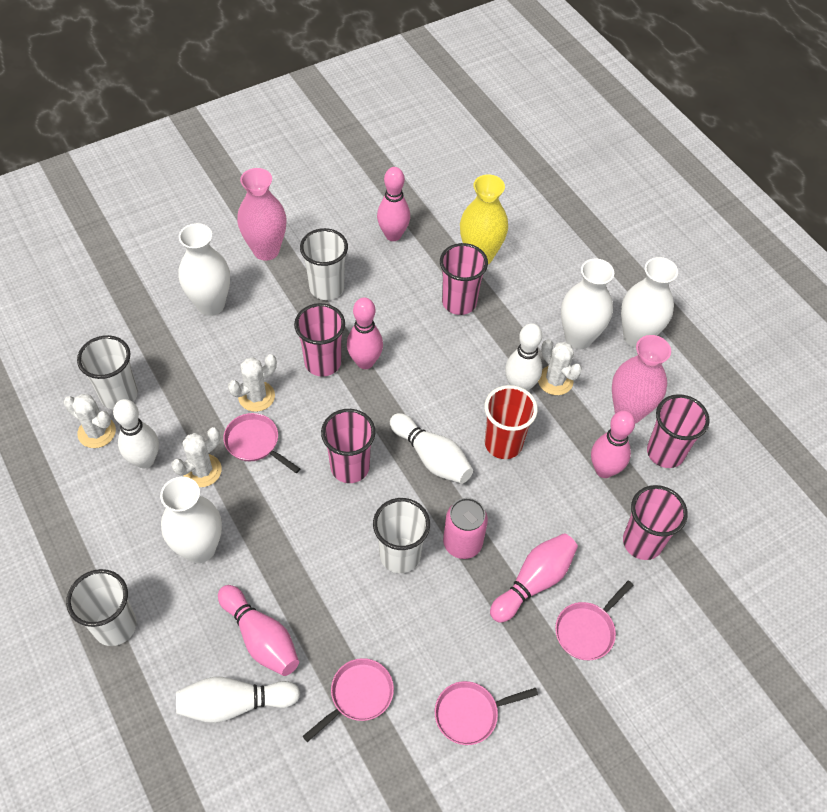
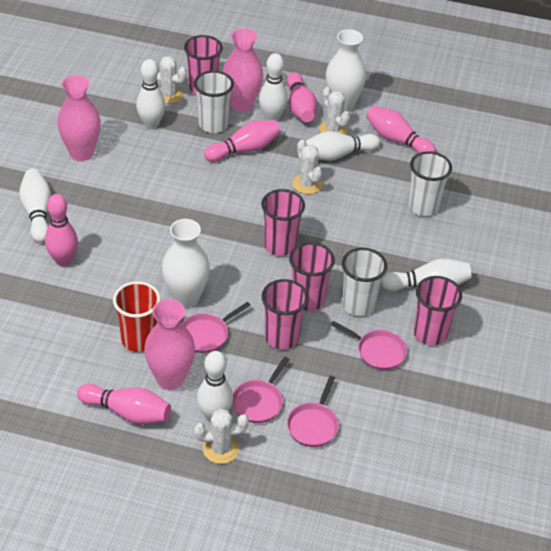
pink can: 1 -> 0
pink vase: 2 -> 3
white bowling pin: 4 -> 6
white cup: 4 -> 3
white vase: 4 -> 2
yellow vase: 1 -> 0

